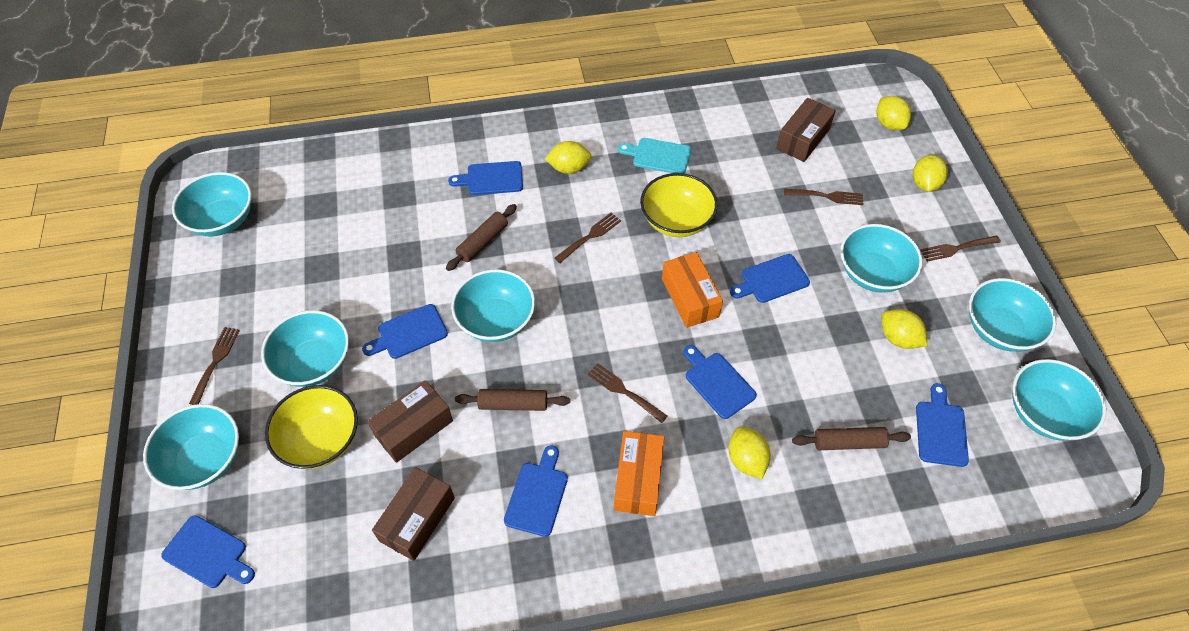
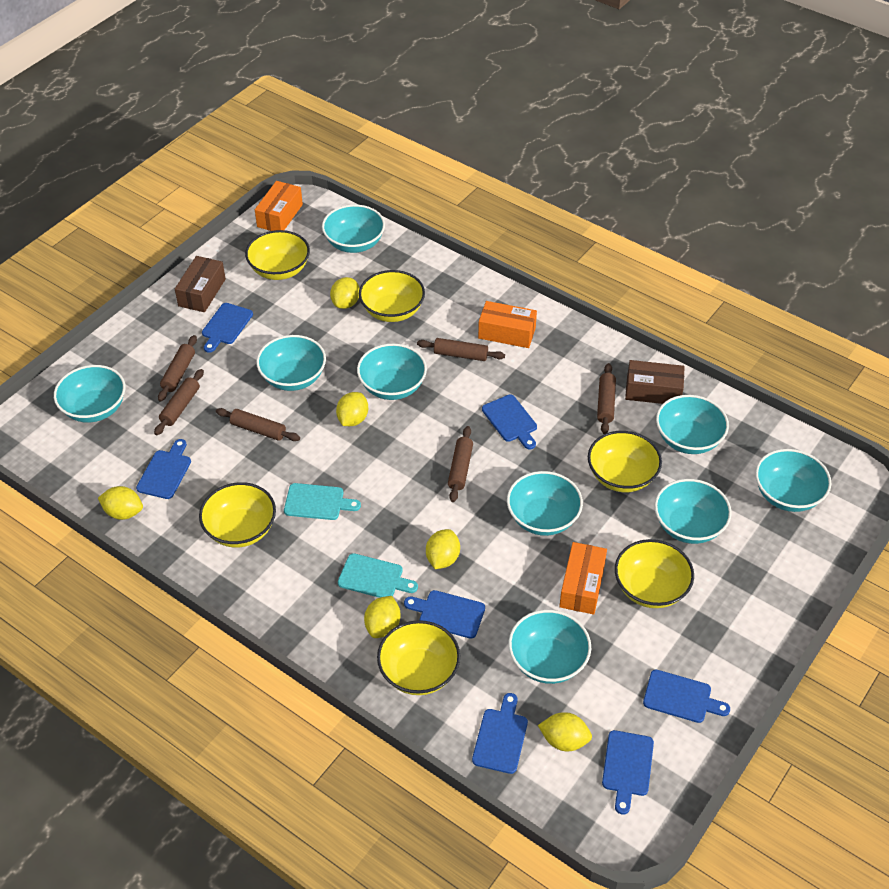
brown box: 3 -> 2
brown fork: 5 -> 0
brown rolling pin: 3 -> 6
orange box: 2 -> 3
turquoise bowl: 7 -> 9
turquoise cutting board: 1 -> 2
yellow bowl: 2 -> 6
yellow lemon: 5 -> 6

